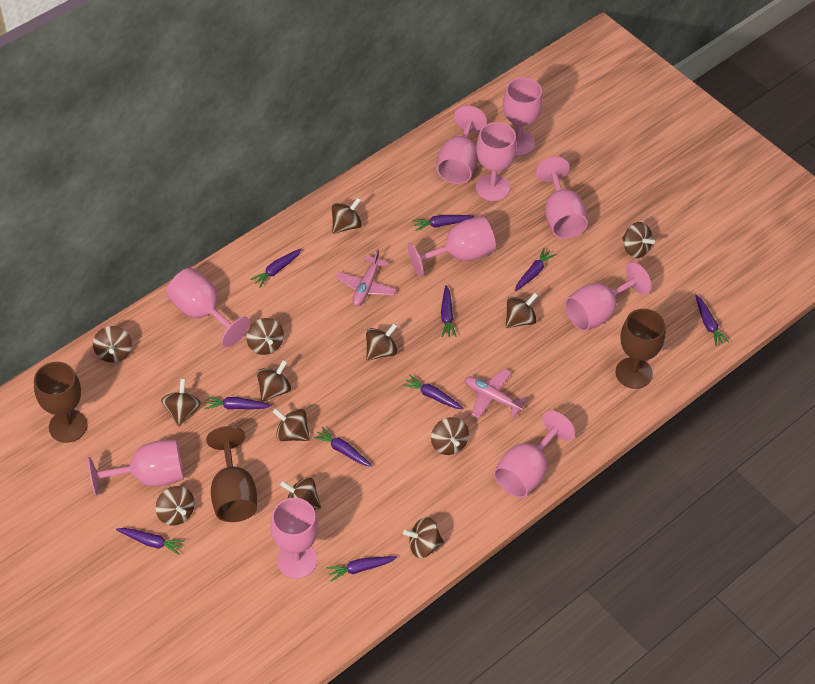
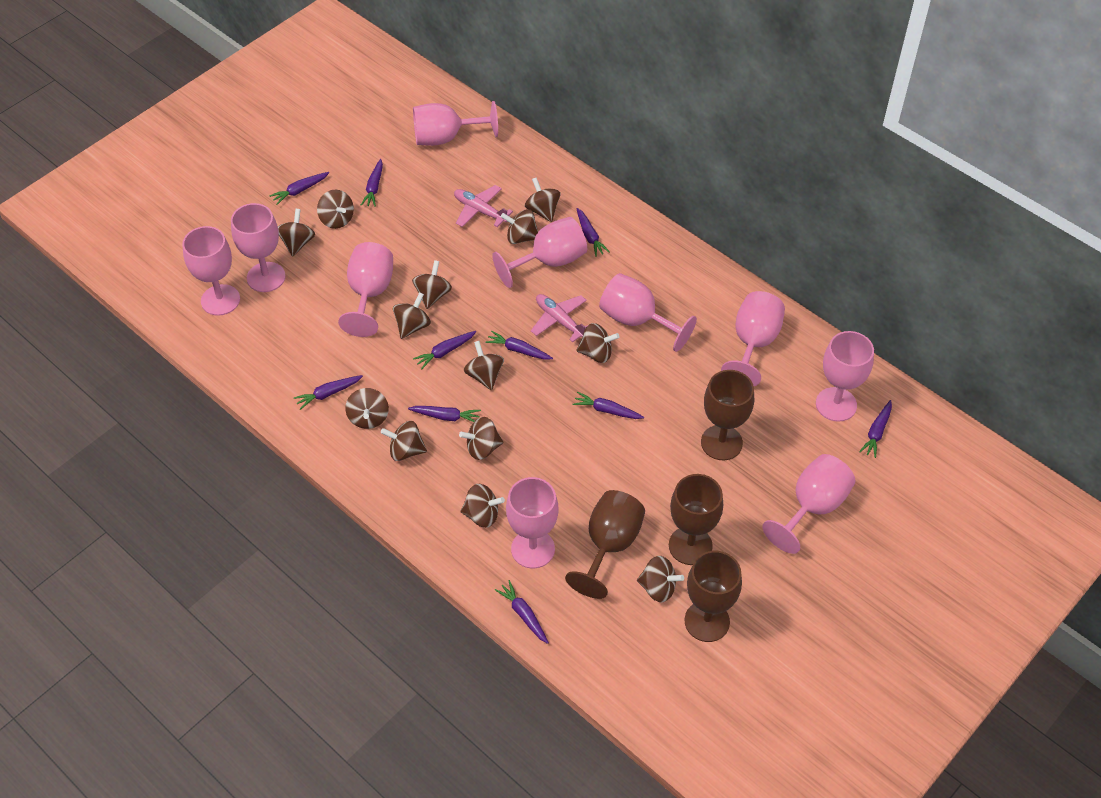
brown goblet: 3 -> 4

